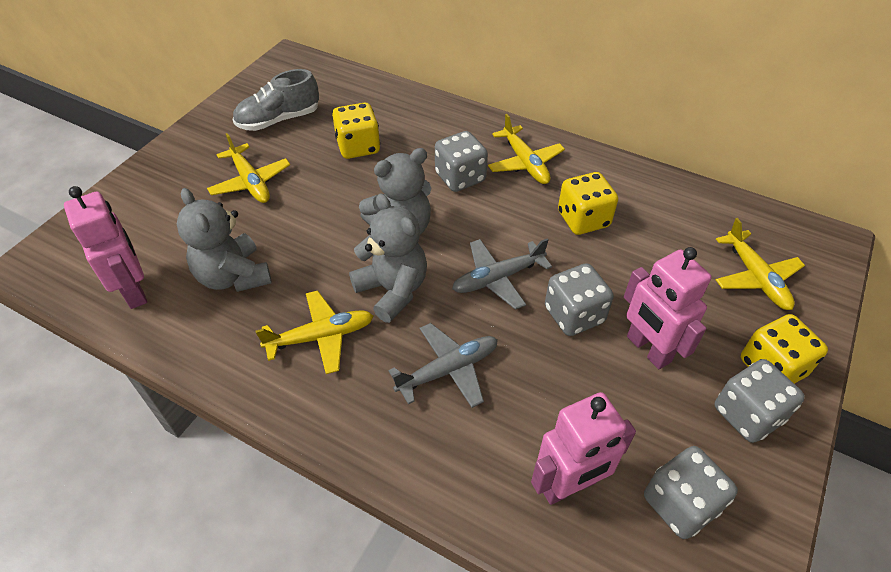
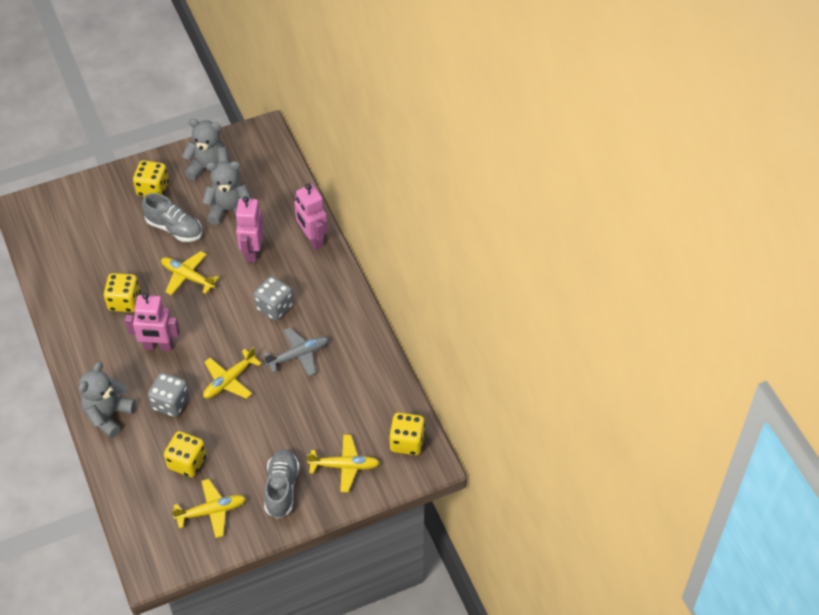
grey dice: 4 -> 2
grey plane: 2 -> 1
grey shoe: 1 -> 2
yellow dice: 3 -> 4

